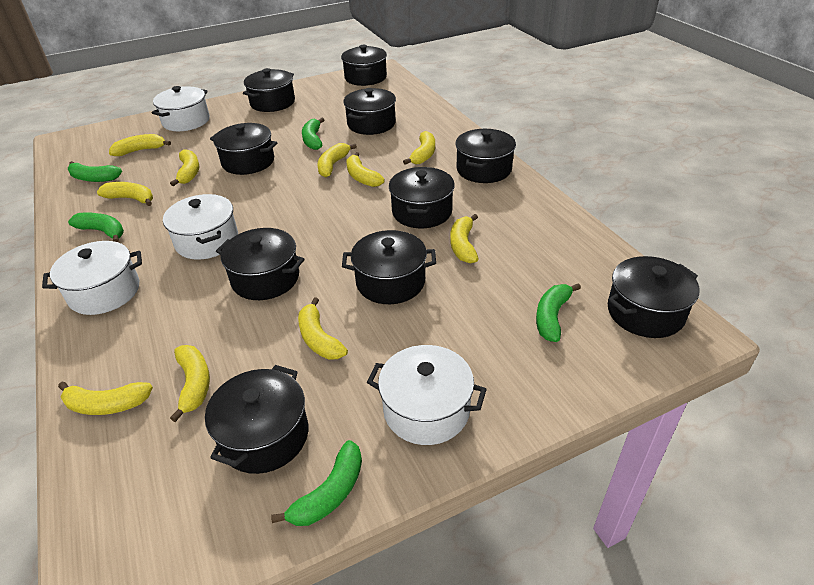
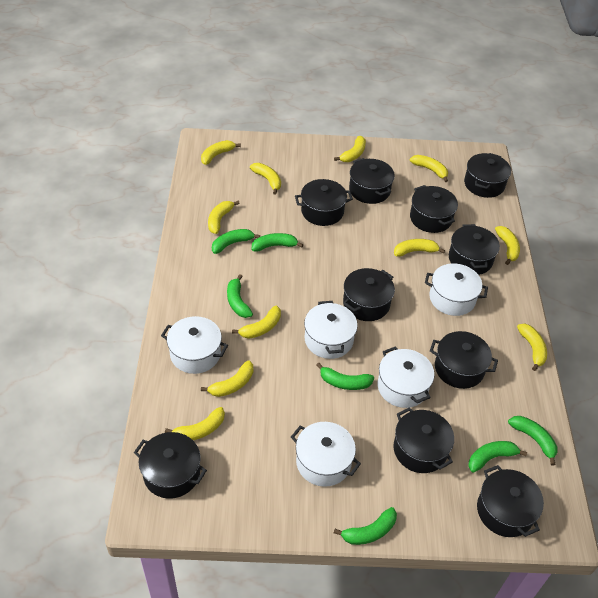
green banana: 5 -> 7
white pot: 4 -> 5
yellow banana: 10 -> 11

